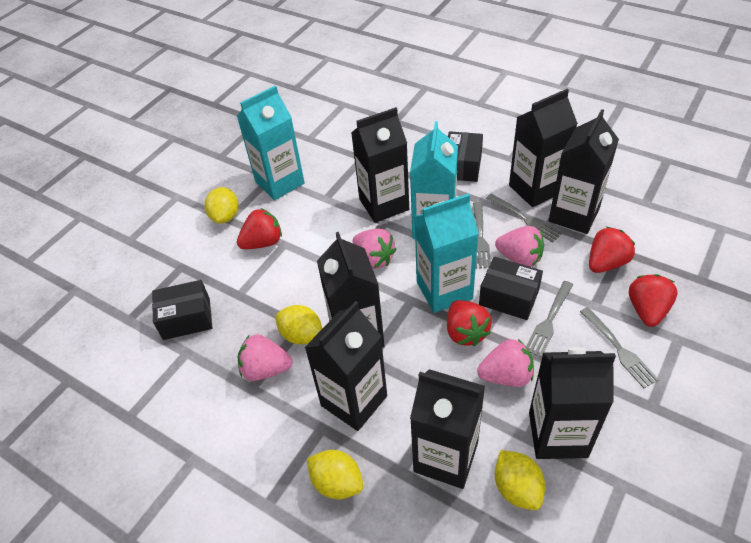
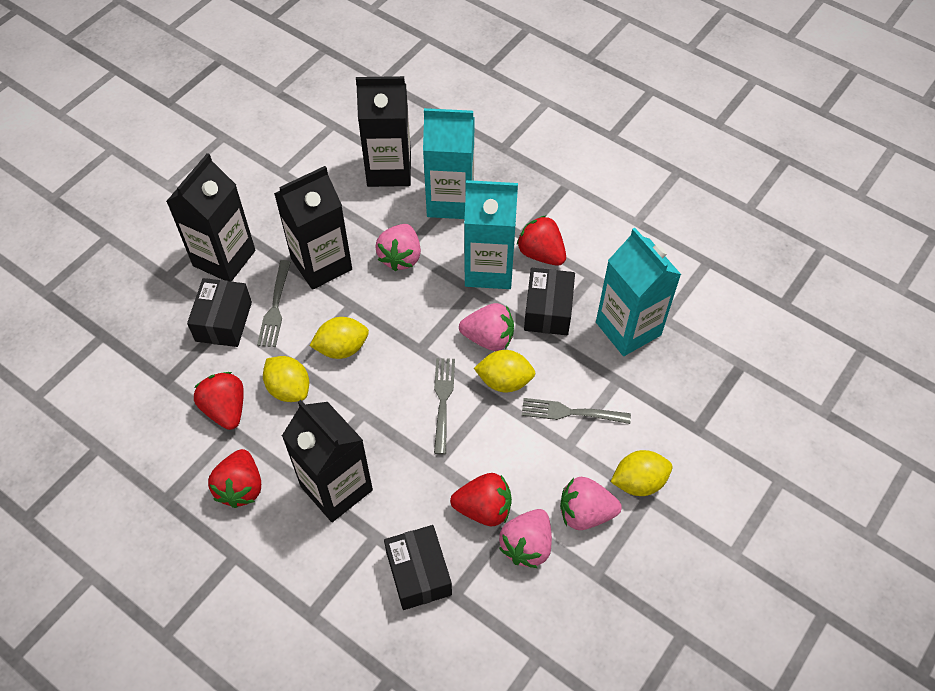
black carton: 7 -> 4
grey fork: 4 -> 3

